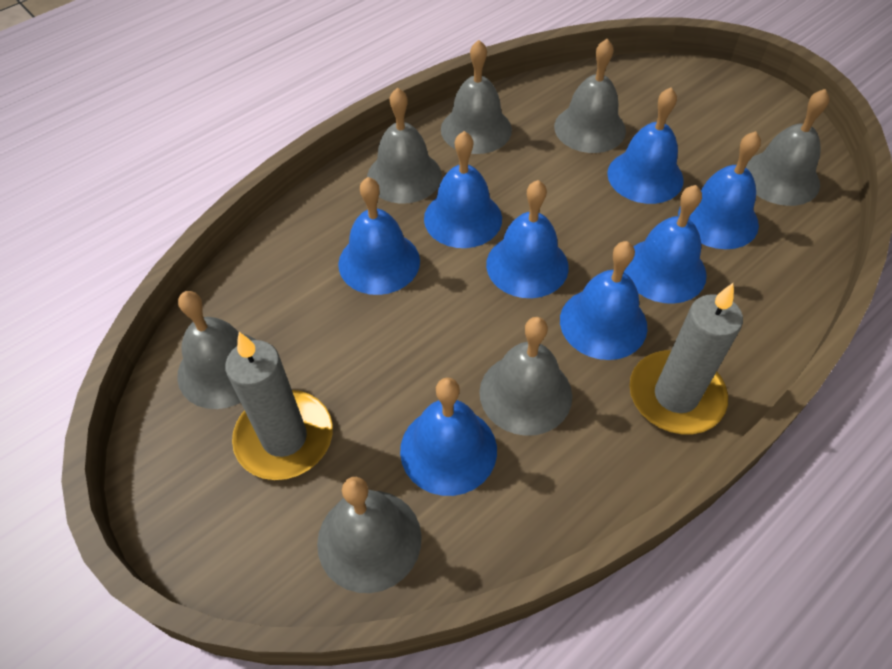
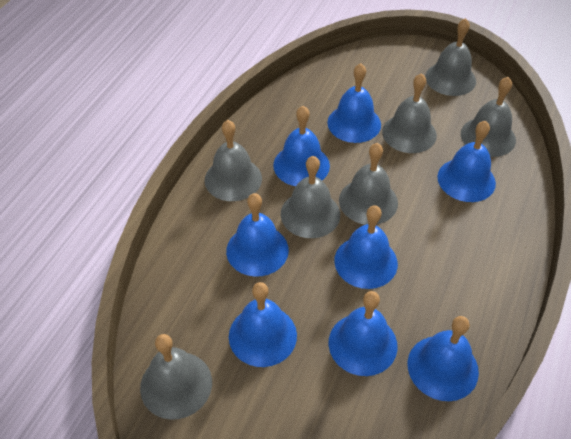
grey candle: 2 -> 0

